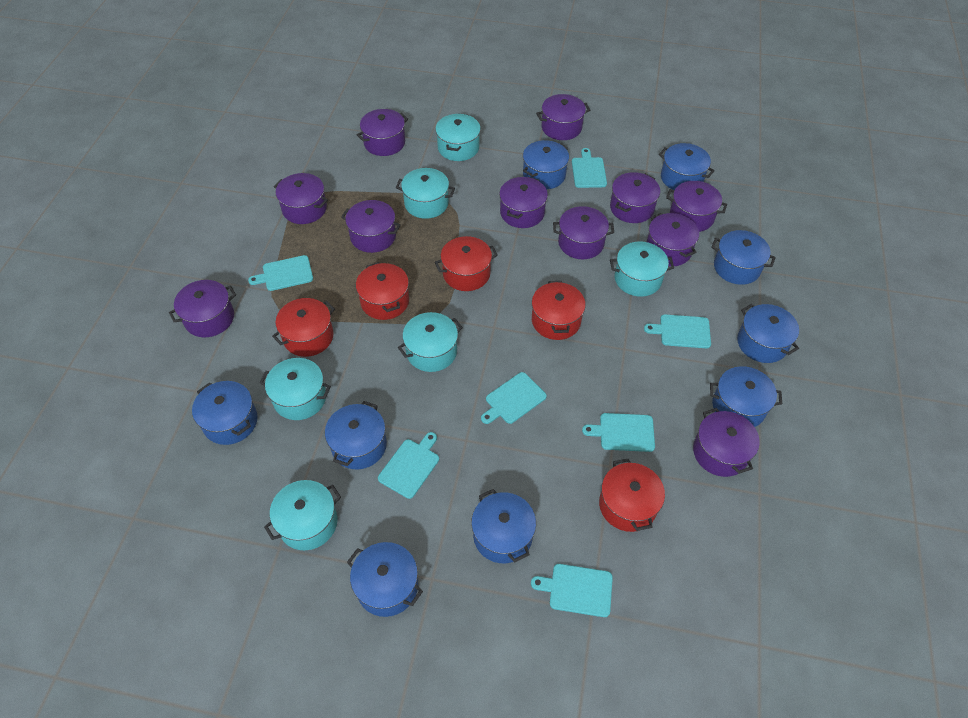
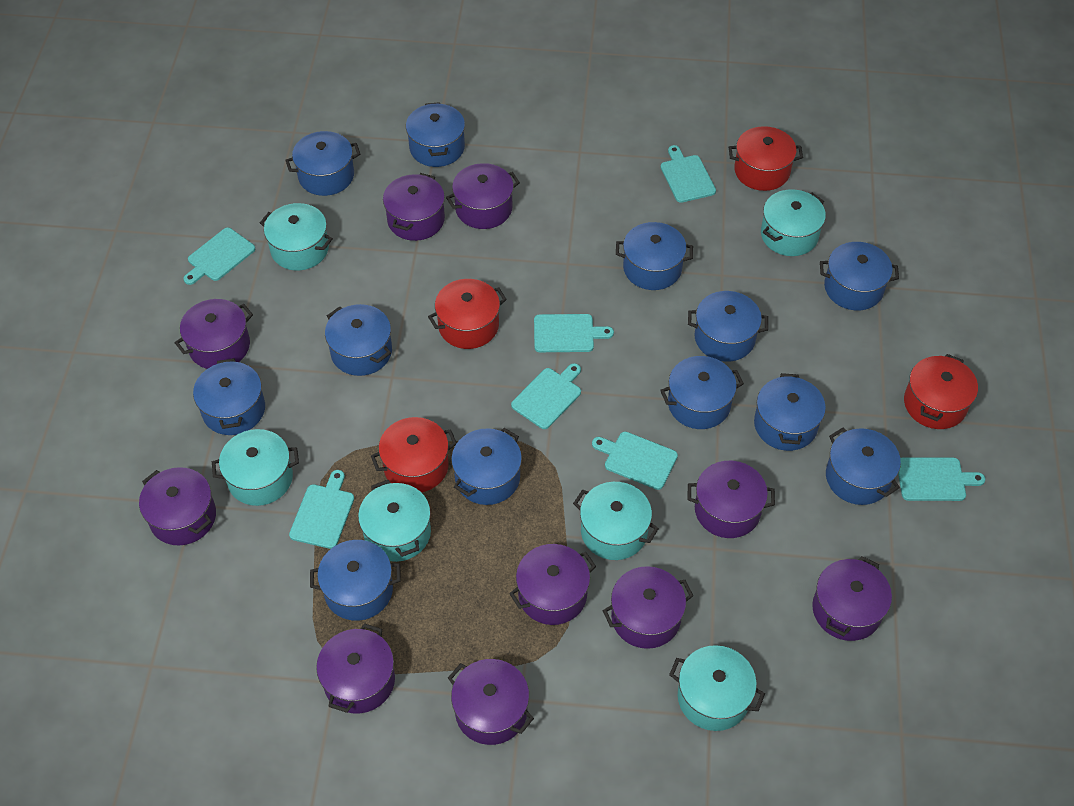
blue pot: 9 -> 12
purple pot: 11 -> 10
red pot: 5 -> 4

